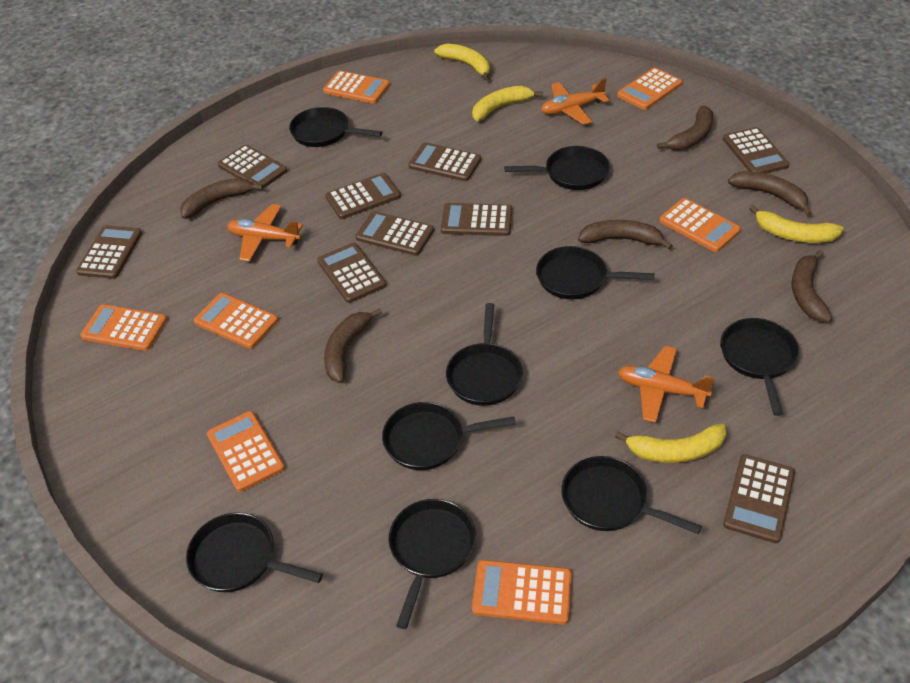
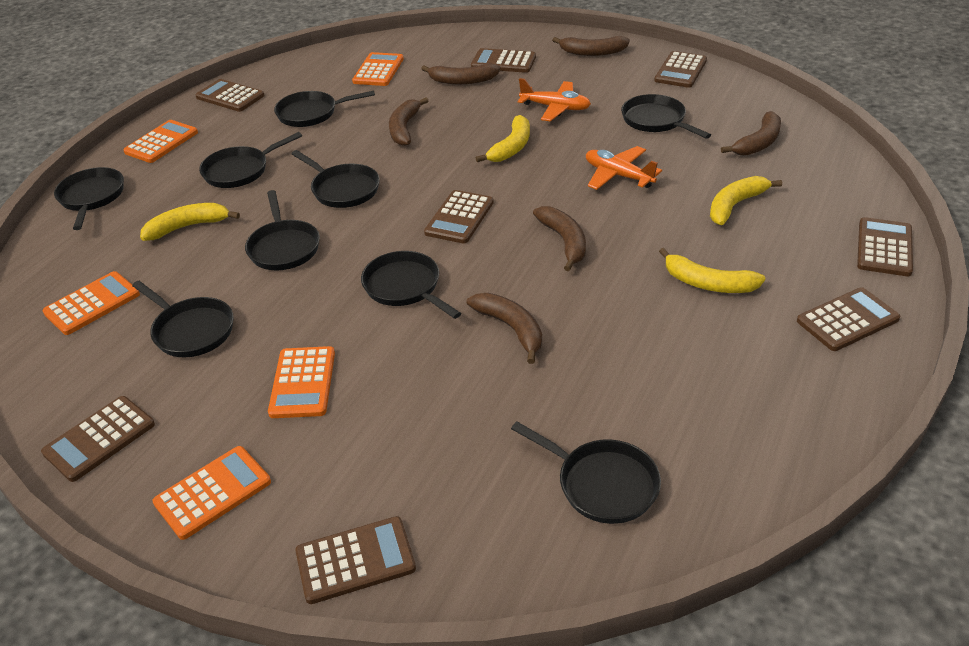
brown calculator: 9 -> 8
orange calculator: 7 -> 5
orange plane: 3 -> 2

